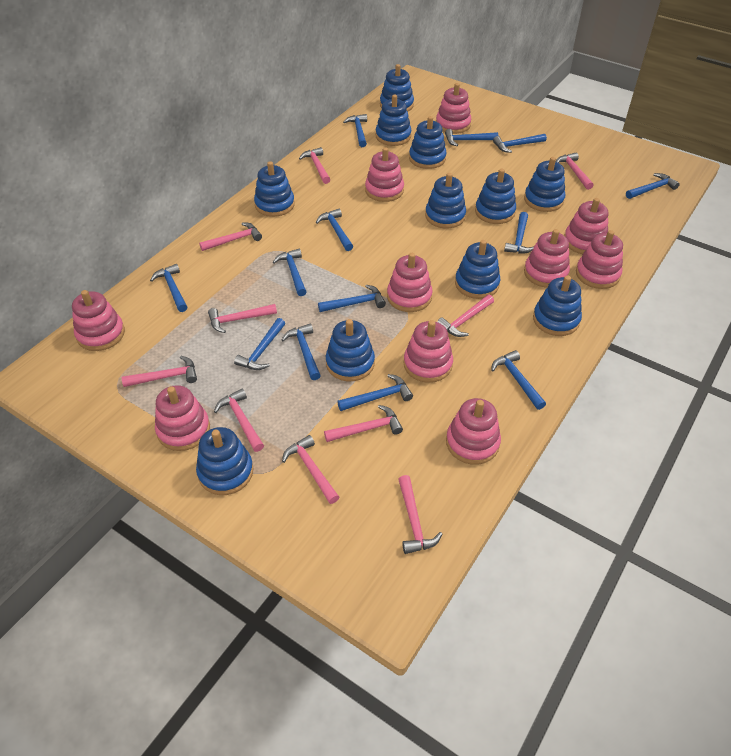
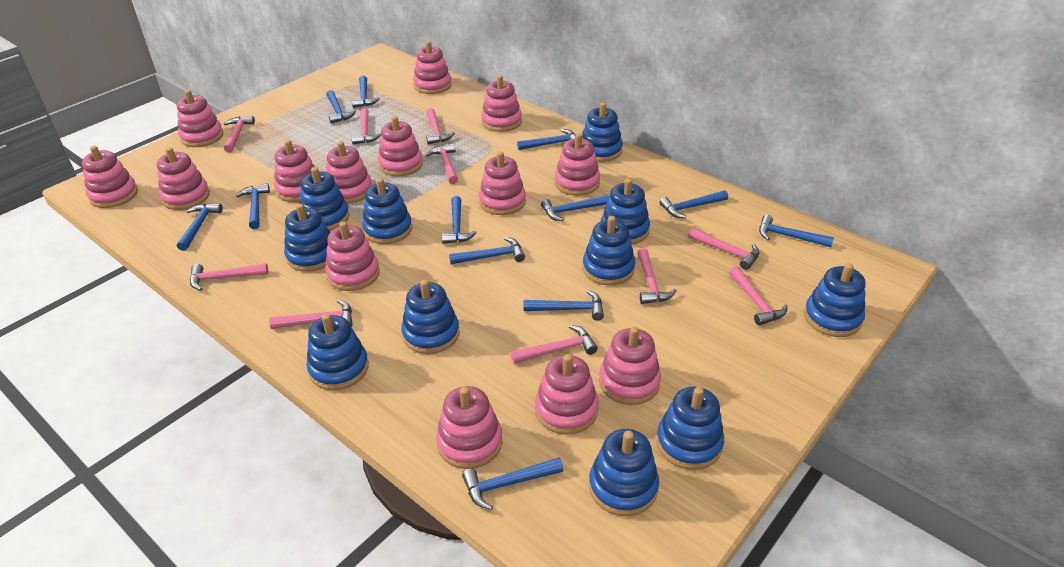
blue hammer: 13 -> 12
pink stacking toy: 10 -> 14

